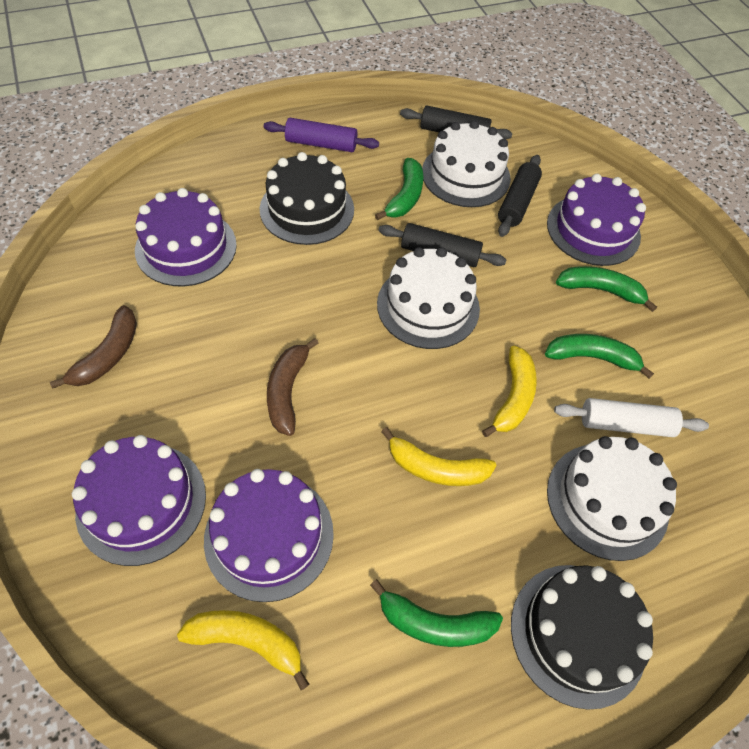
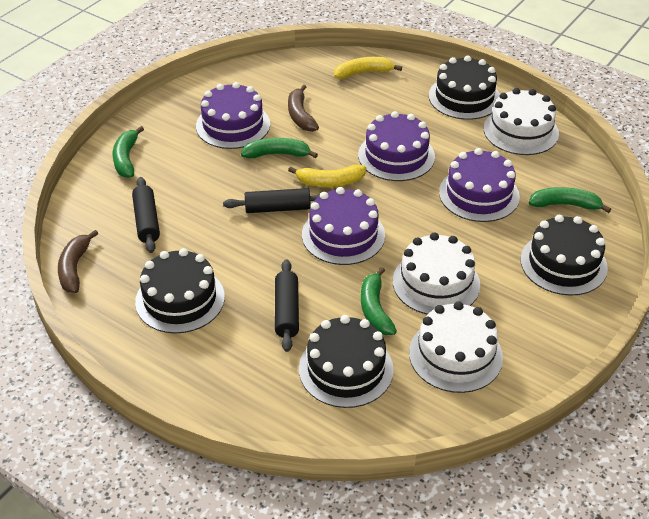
black cake: 2 -> 4
purple rolling pin: 1 -> 0
white rolling pin: 1 -> 0
yellow banana: 3 -> 2

